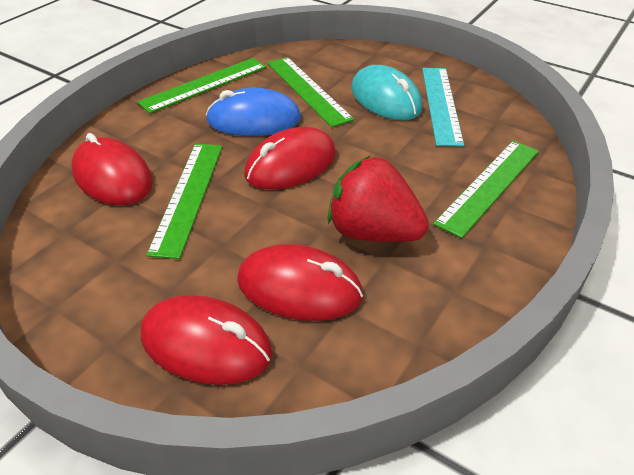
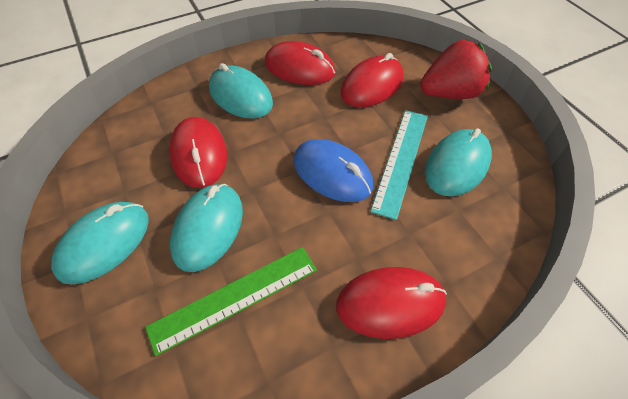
green ruler: 4 -> 1
turquoise mouse: 1 -> 4

